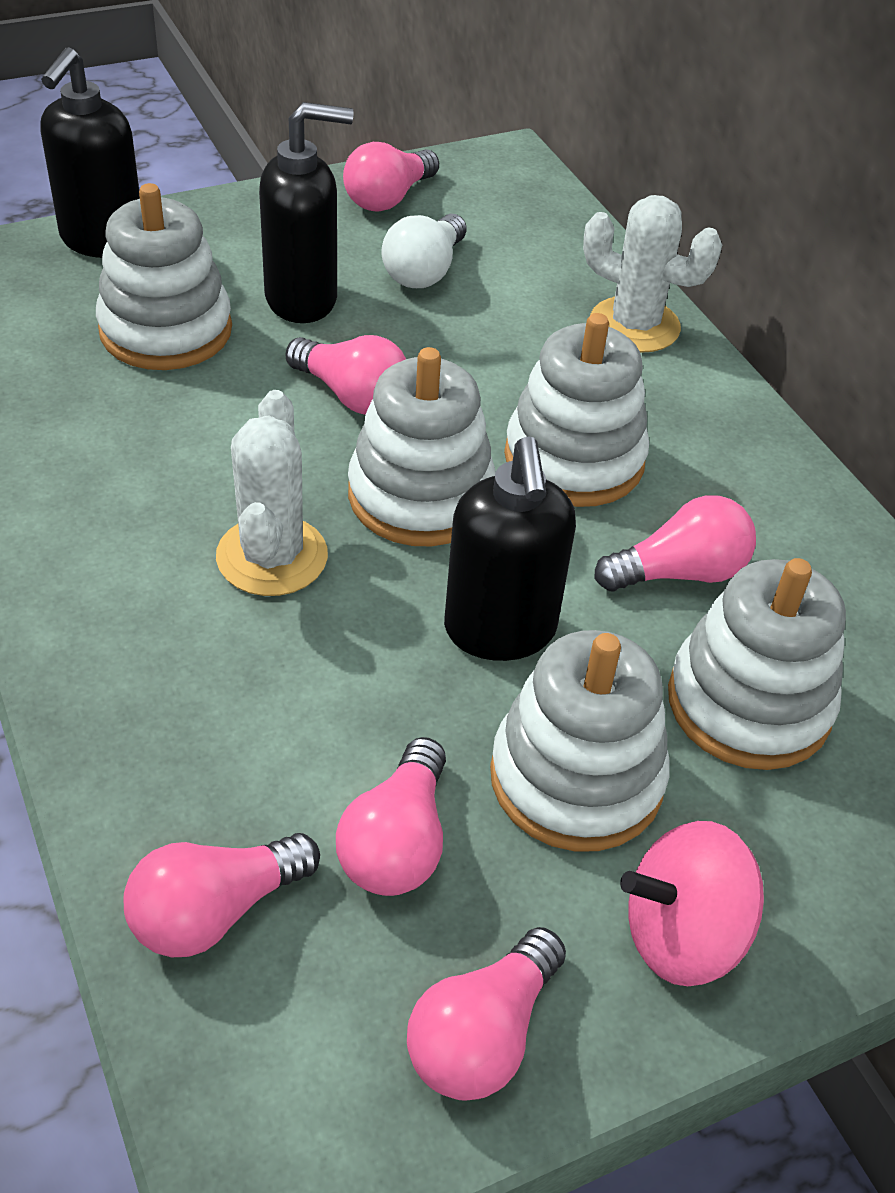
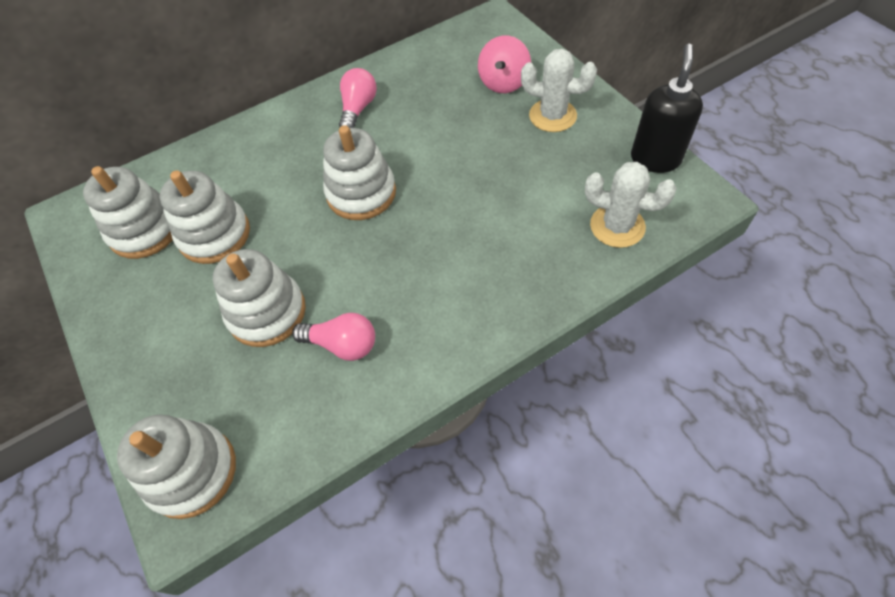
black soap dispenser: 3 -> 1
pink light bulb: 6 -> 2
white light bulb: 1 -> 0

